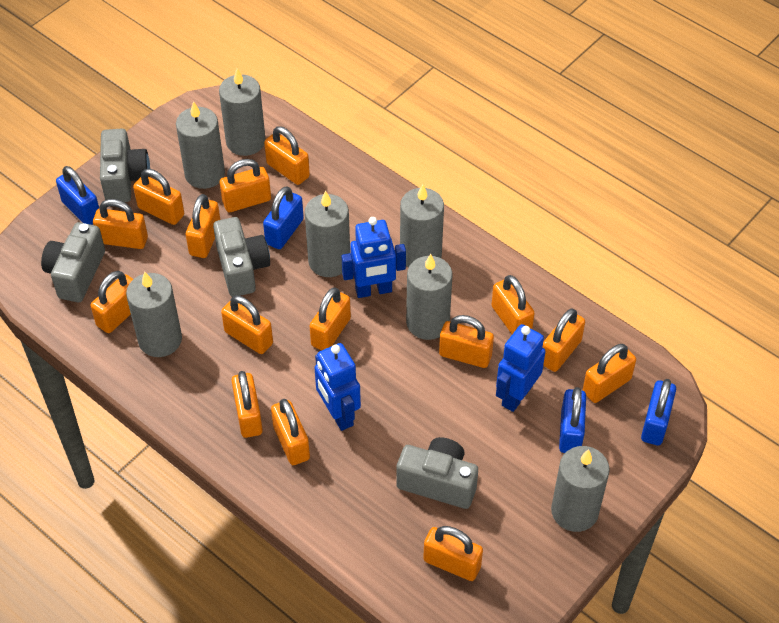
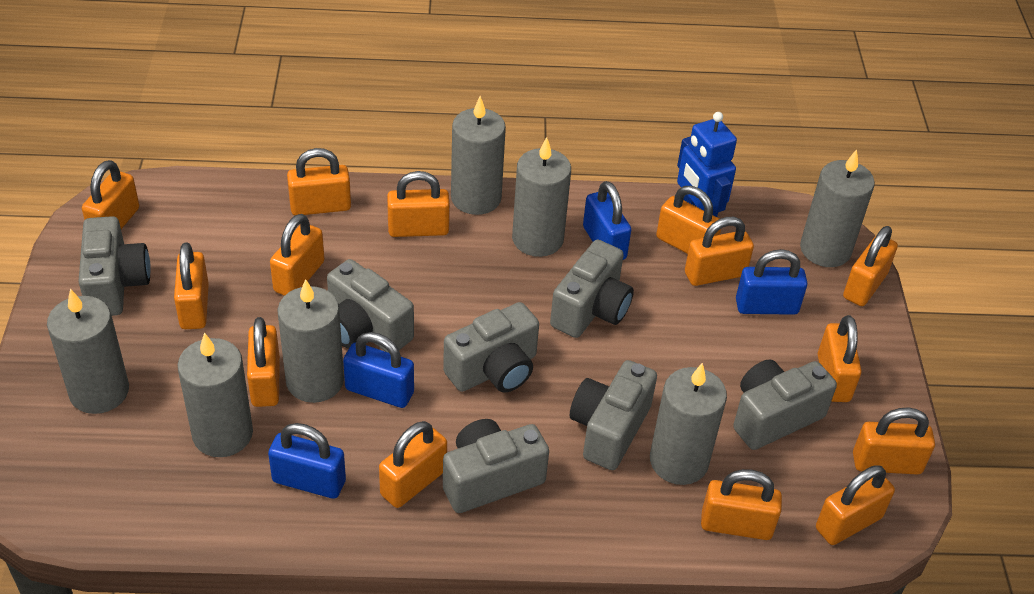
blue robot: 3 -> 1
grey camera: 4 -> 7
orange padlock: 15 -> 14

